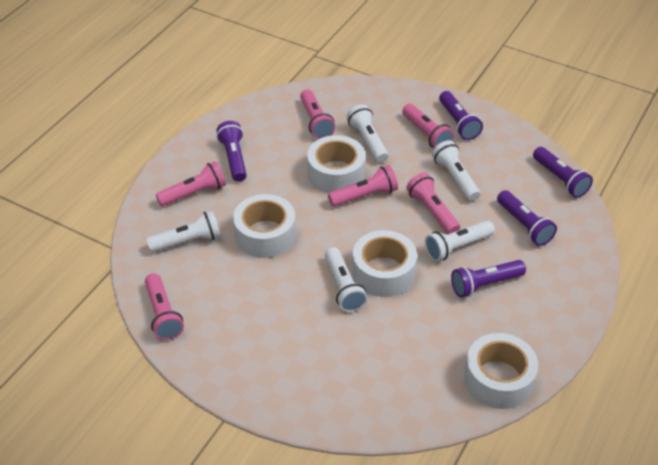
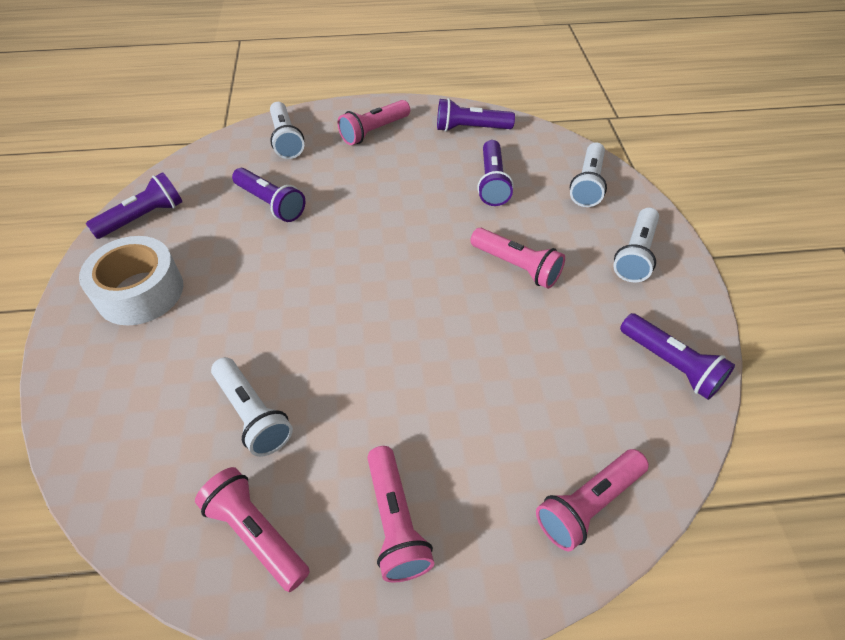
pink flashlight: 6 -> 5
white flashlight: 5 -> 4
white tape: 4 -> 1

